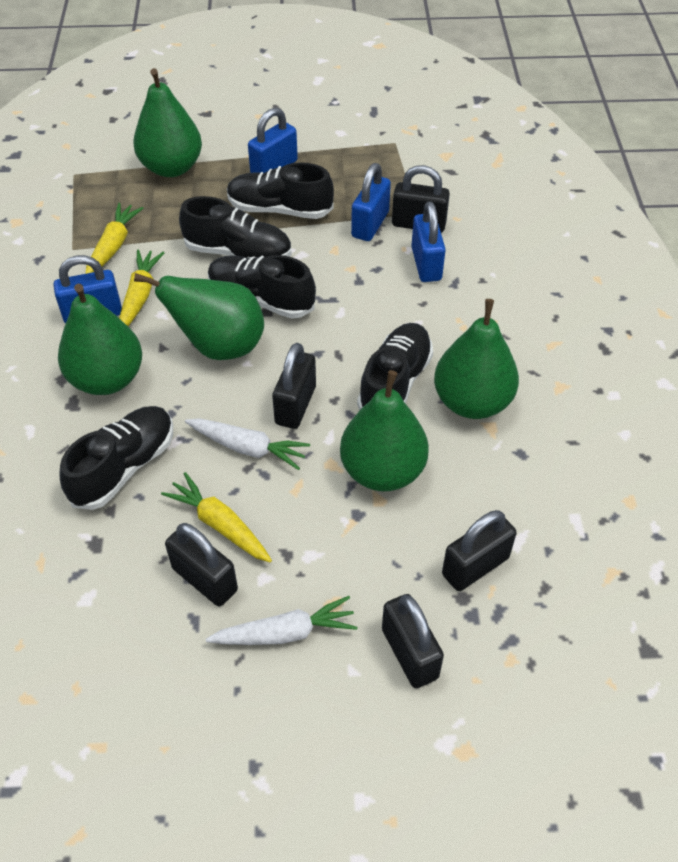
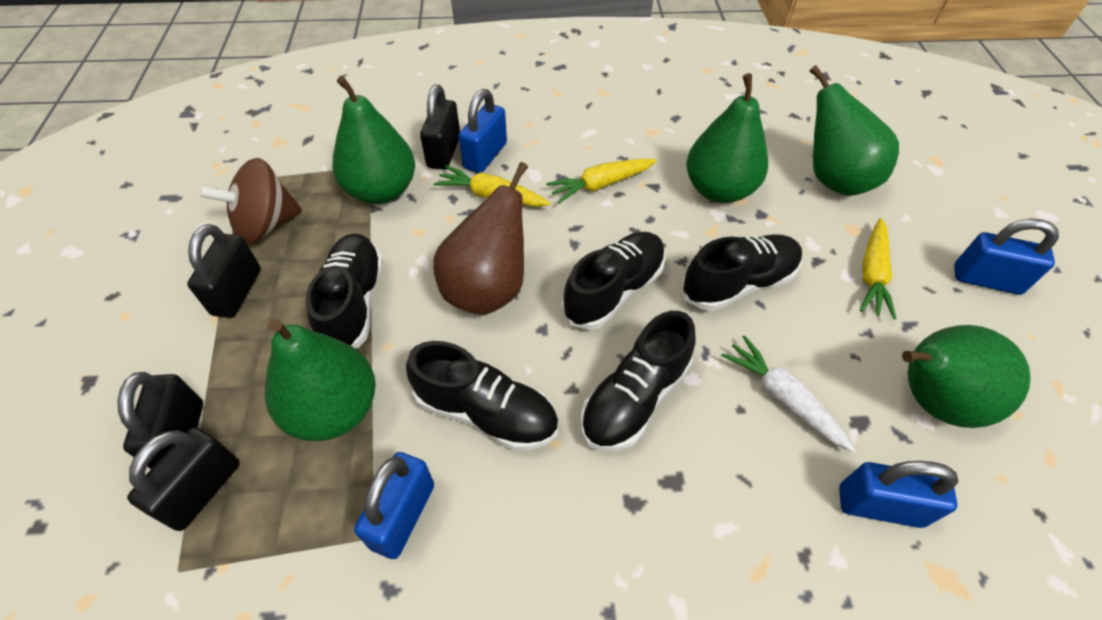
black padlock: 5 -> 4
brown pear: 0 -> 1
brown spinning top: 0 -> 1
white carrot: 2 -> 1

